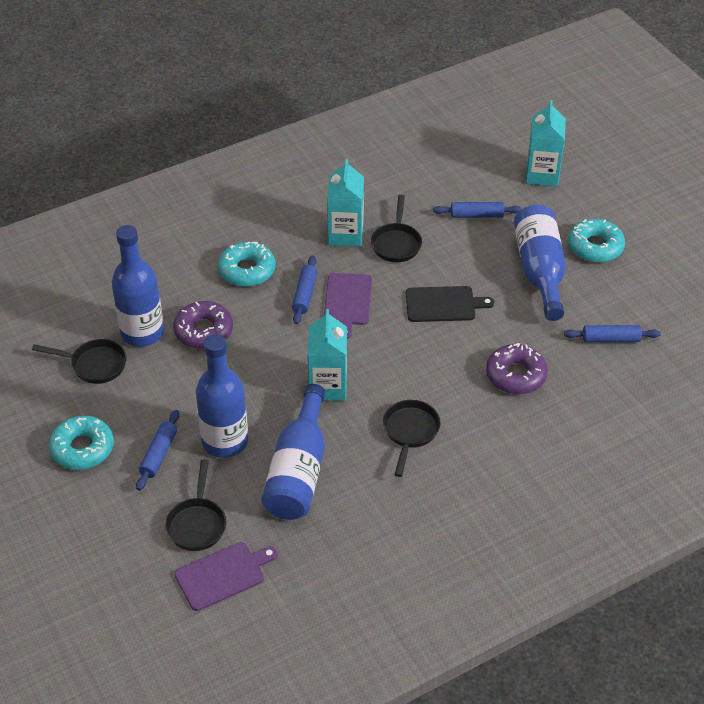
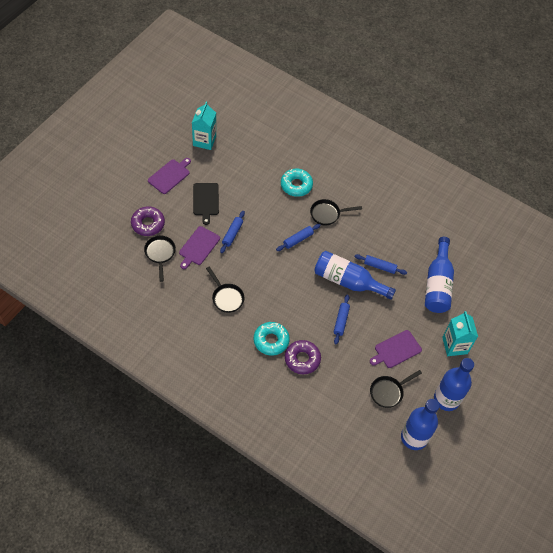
purple cutting board: 2 -> 3
turquoise carton: 3 -> 2
turquoise donut: 3 -> 2

